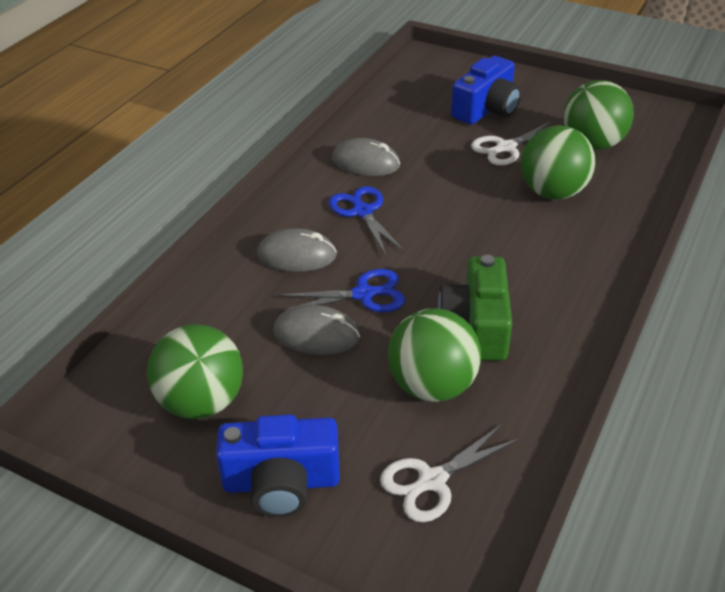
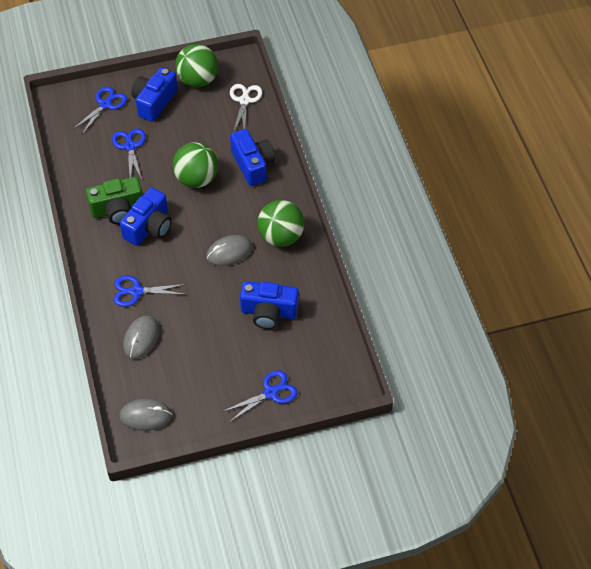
blue camera: 2 -> 4
blue scissors: 2 -> 4
green ball: 4 -> 3
white scissors: 2 -> 1

